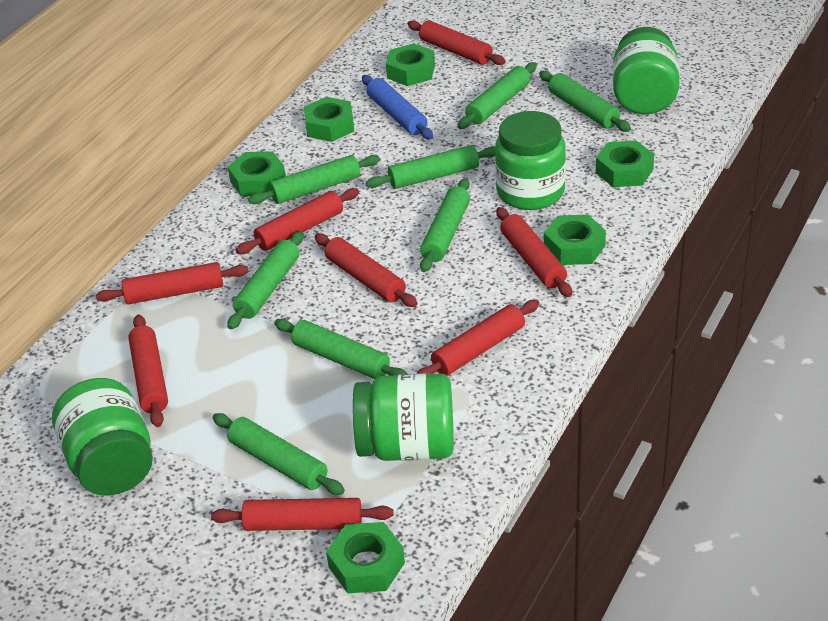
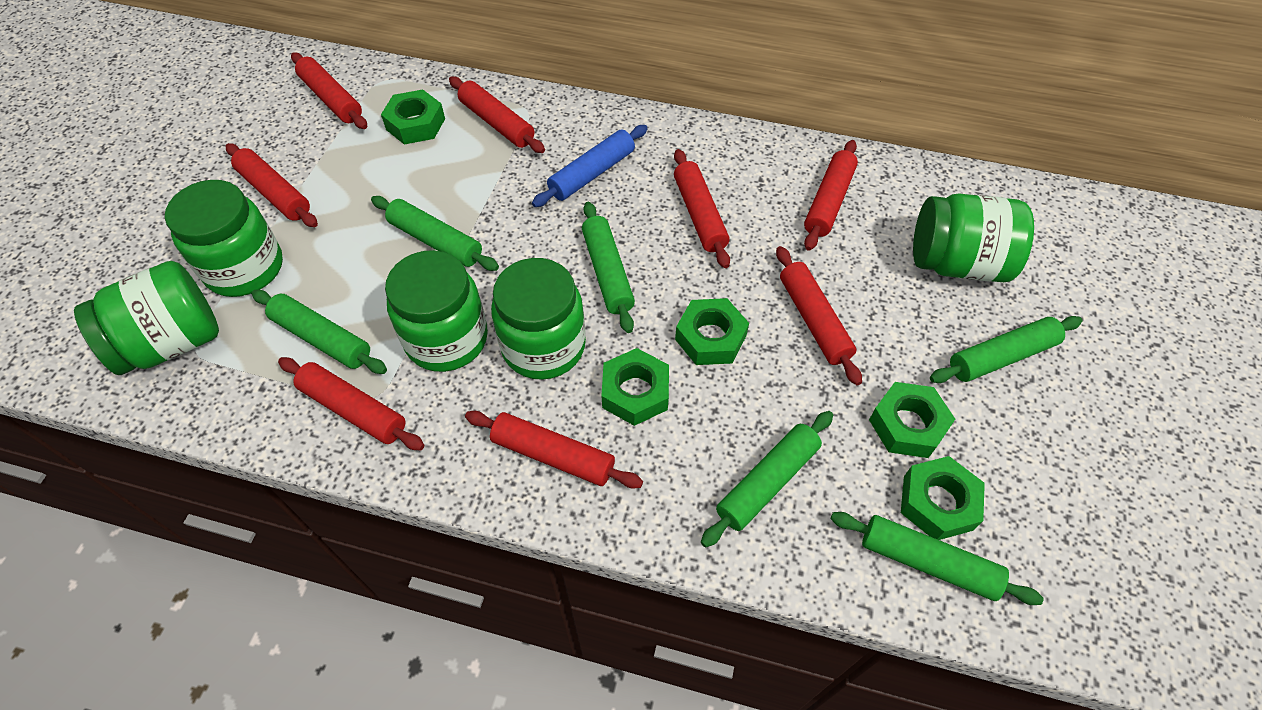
green jar: 4 -> 5
green nut: 6 -> 5
green rolling pin: 8 -> 6

